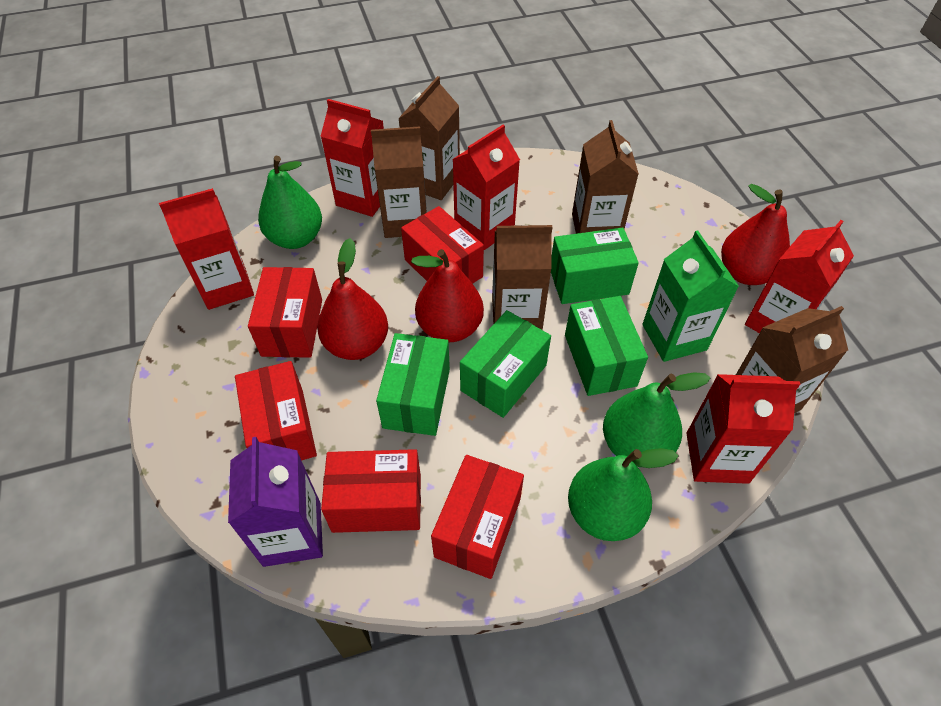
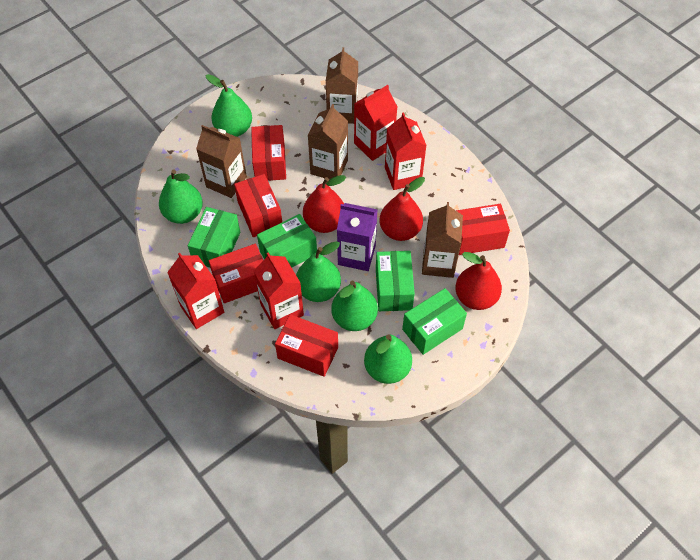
brown carton: 5 -> 4
green carton: 1 -> 0
green pear: 3 -> 5
red carton: 5 -> 4

